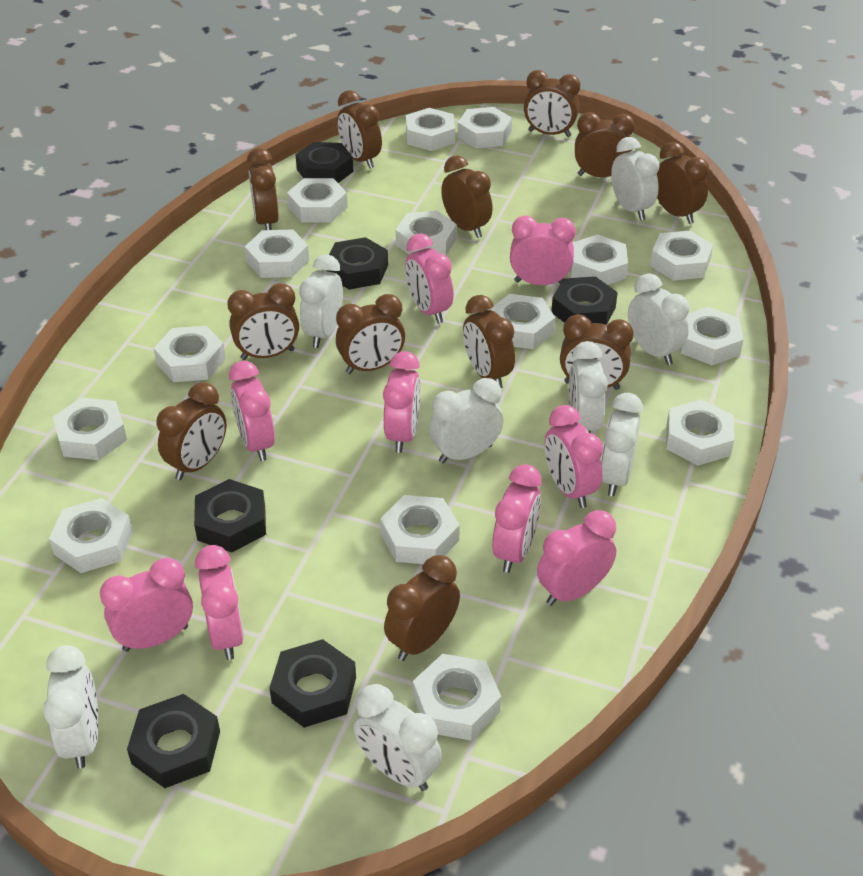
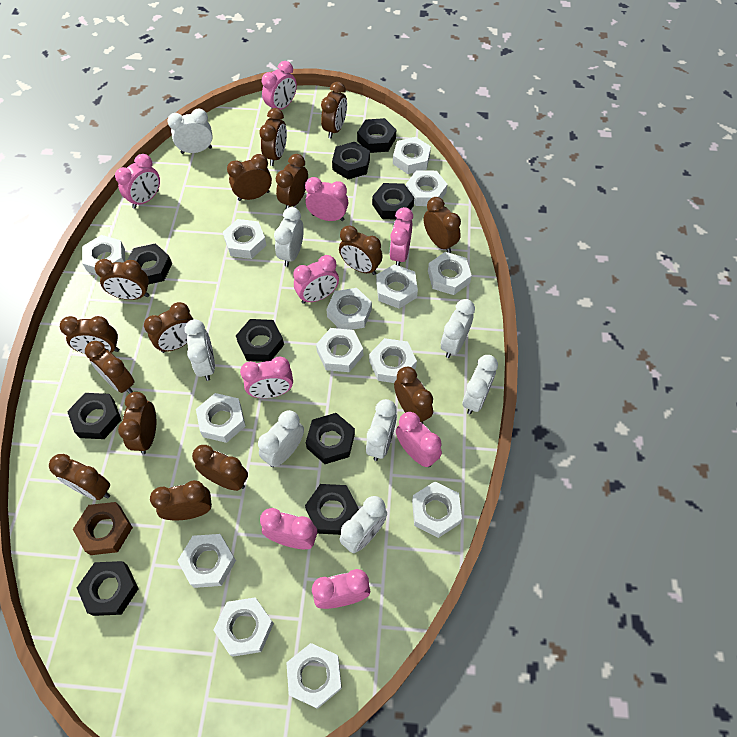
black nut: 6 -> 9
brown clock: 12 -> 15
brown nut: 0 -> 1
white nut: 15 -> 14

